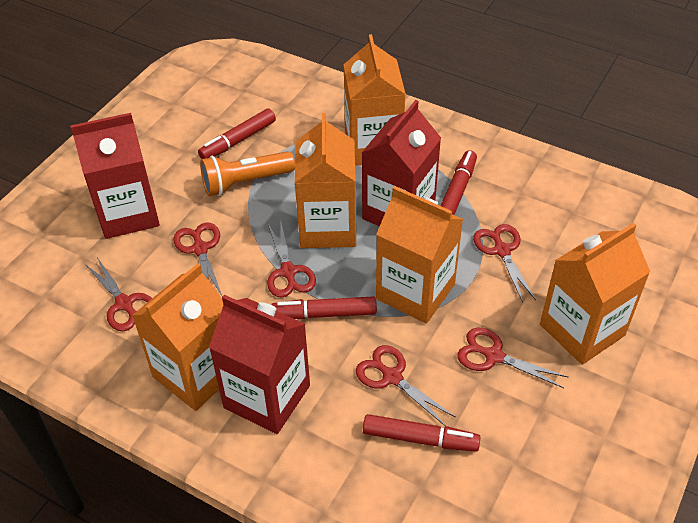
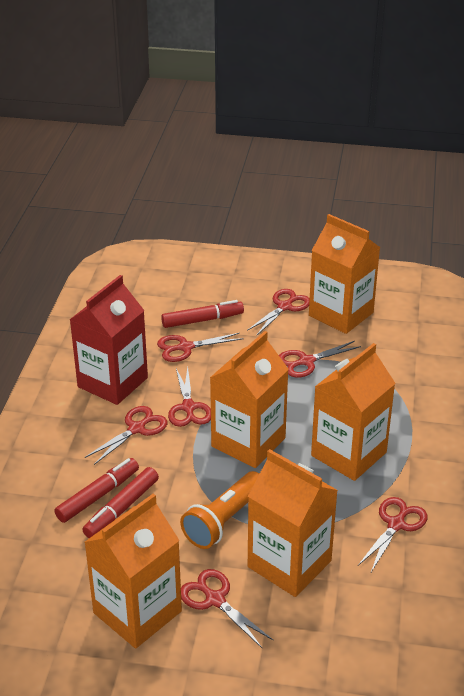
red carton: 3 -> 1
red marker: 4 -> 3
red scissors: 6 -> 7

